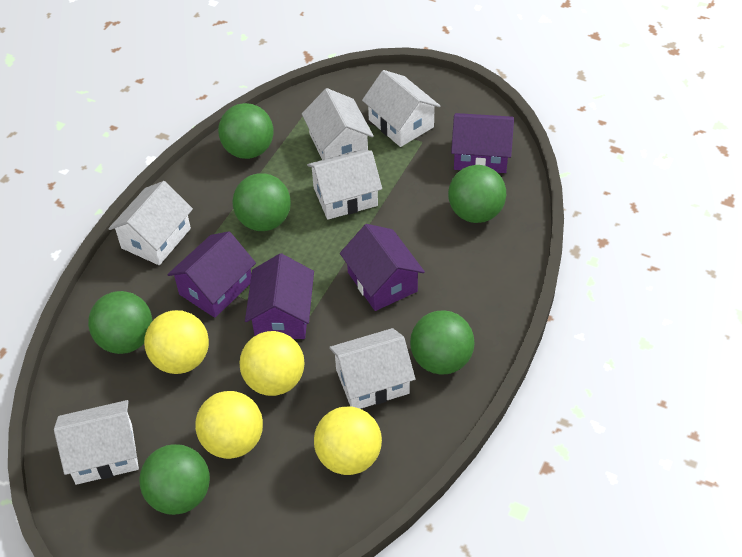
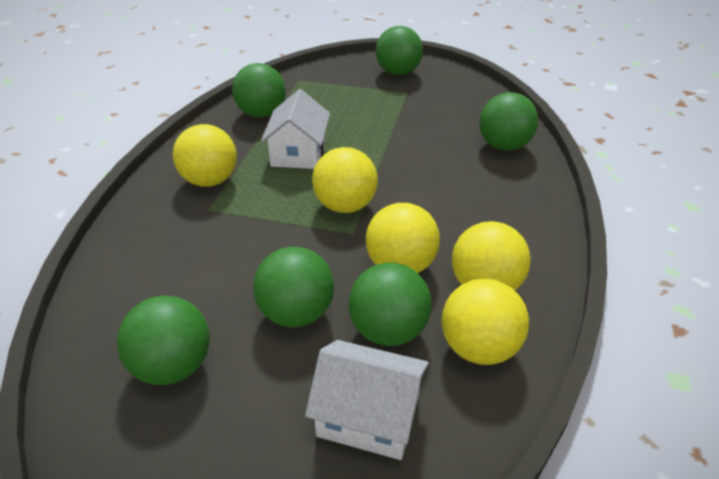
purple house: 4 -> 0
white house: 6 -> 2
yellow ball: 4 -> 5

